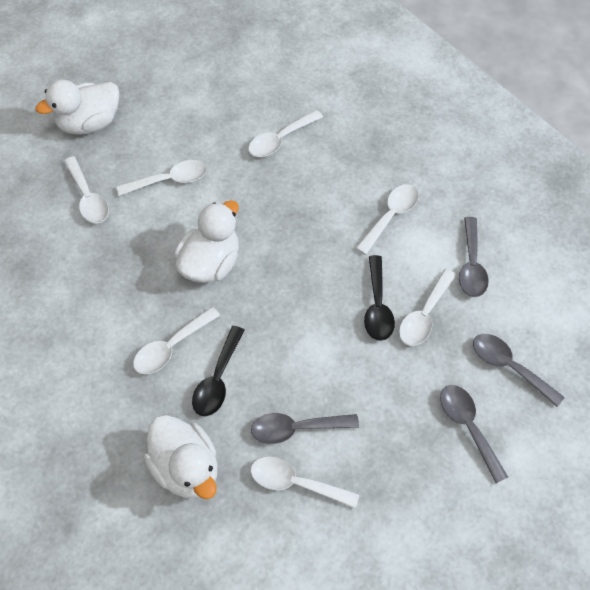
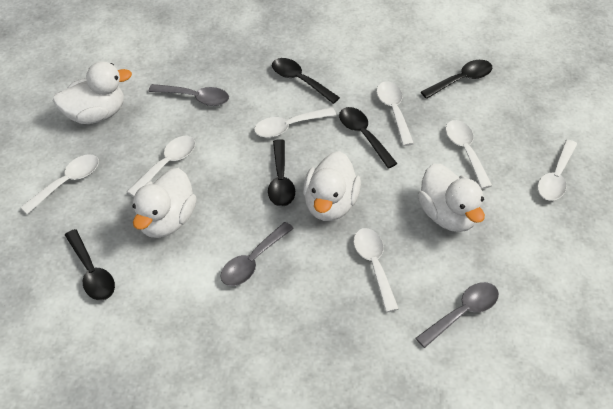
black spoon: 2 -> 5
grey spoon: 4 -> 3
white duck: 3 -> 4

